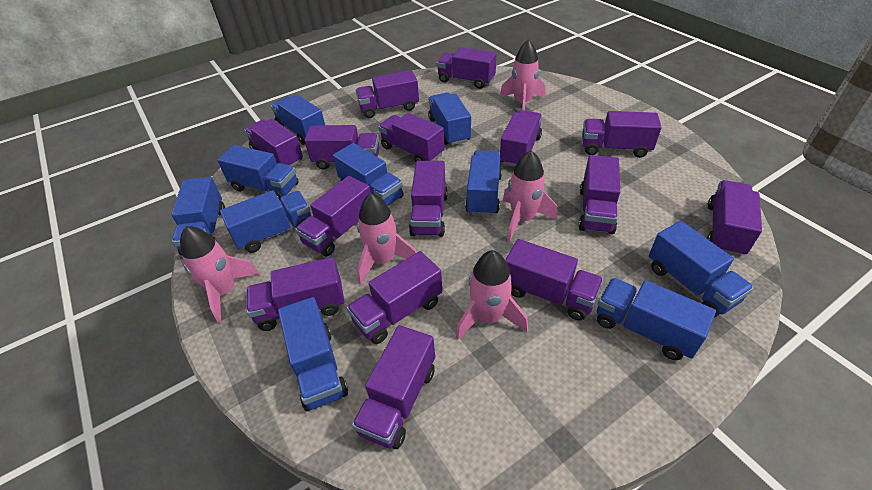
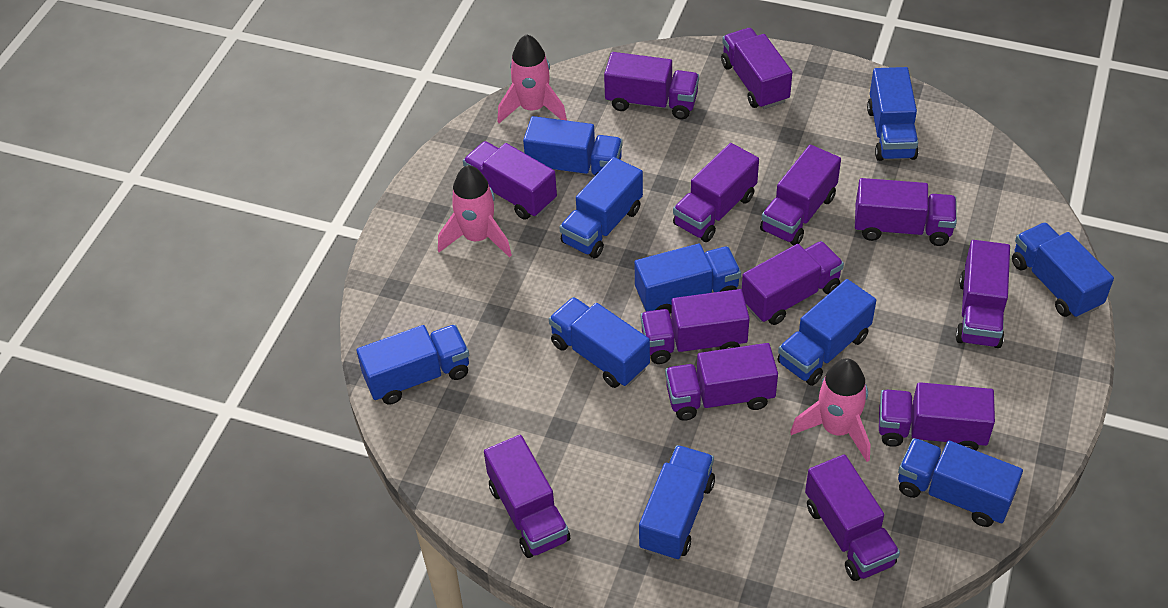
pink rocket: 5 -> 3
purple truck: 15 -> 13

